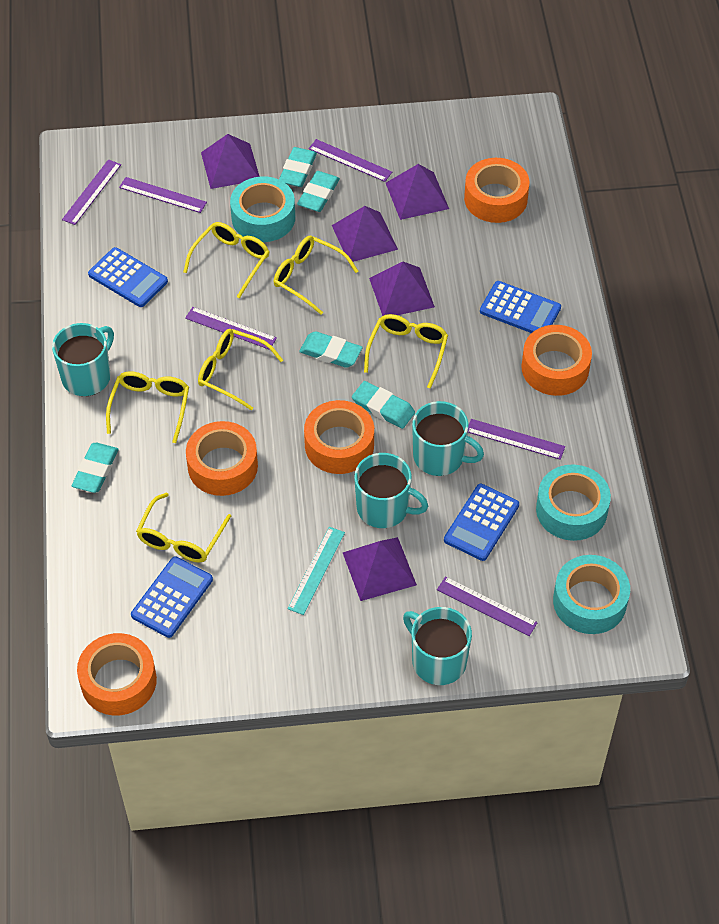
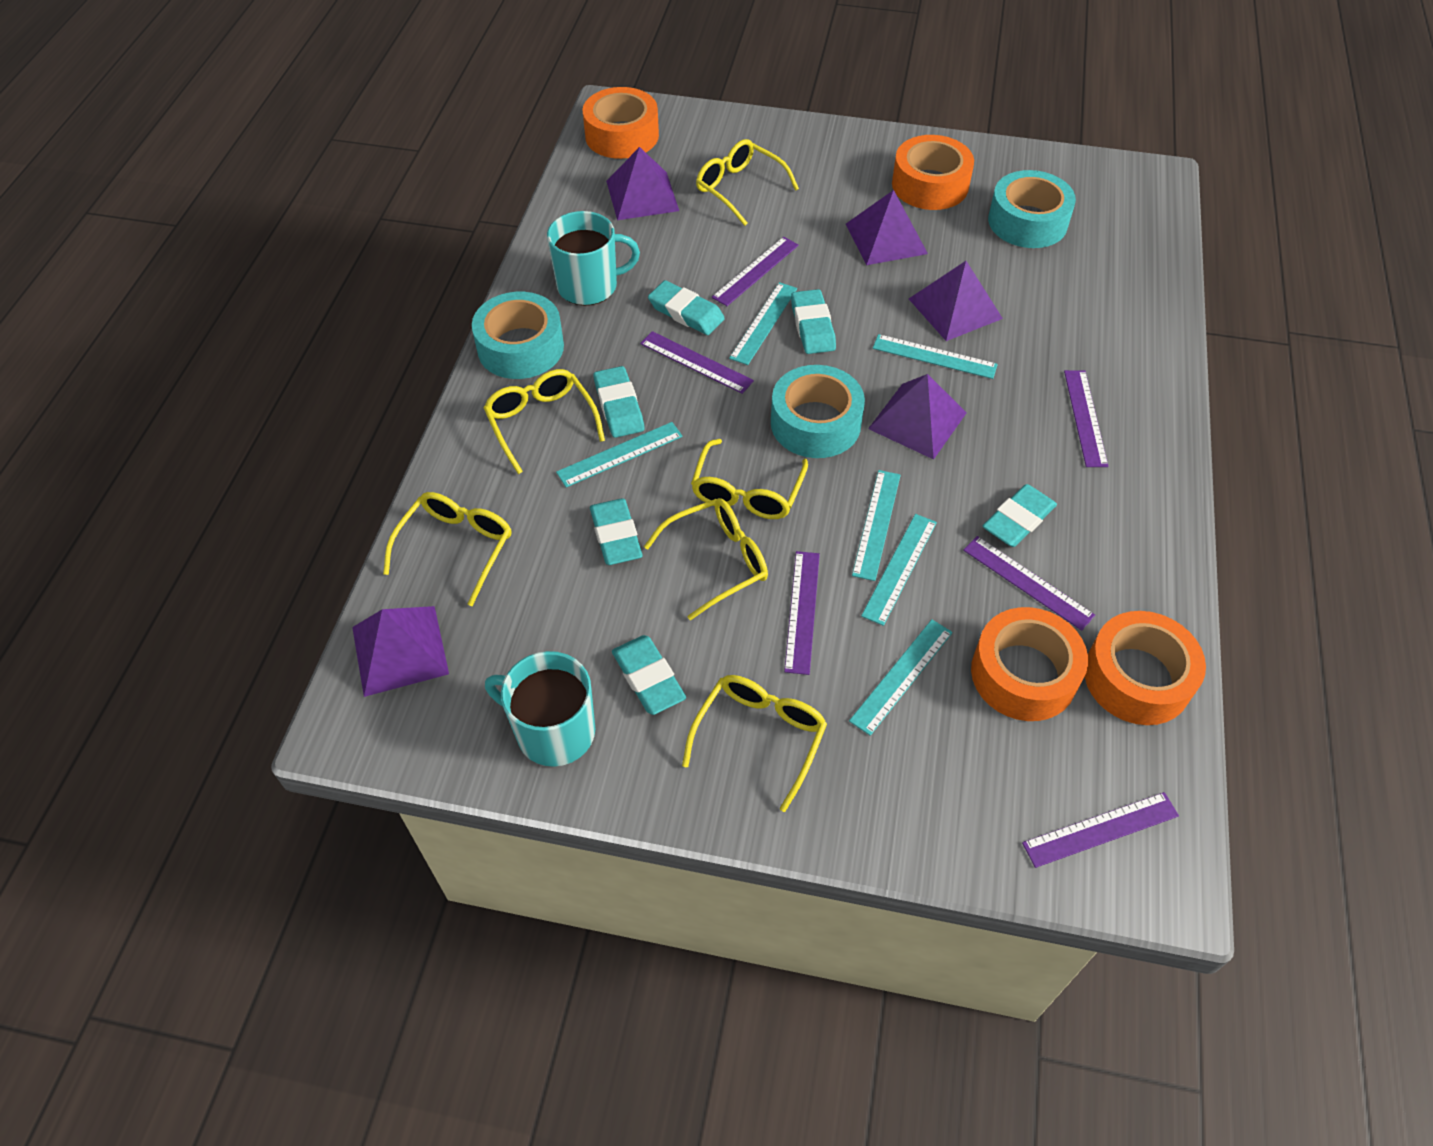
blue calculator: 4 -> 0
orange tape: 5 -> 4
turquoise eraser: 5 -> 6
turquoise mug: 4 -> 2
turquoise ruler: 1 -> 6

